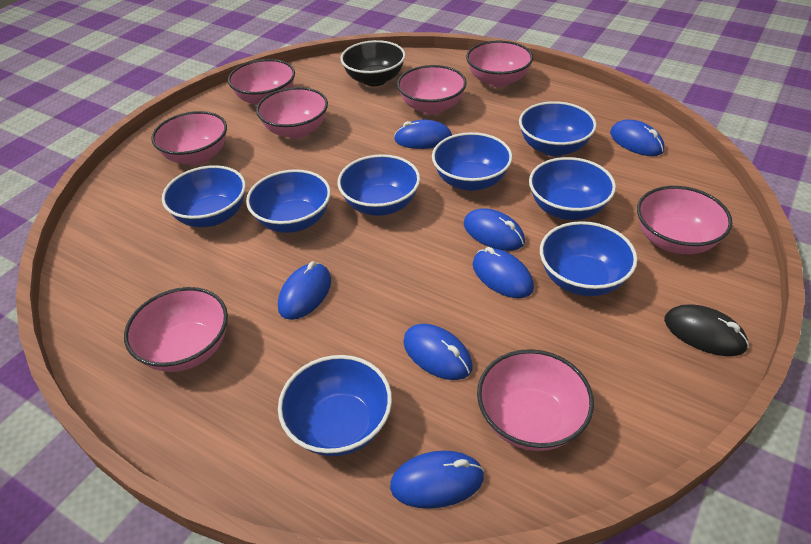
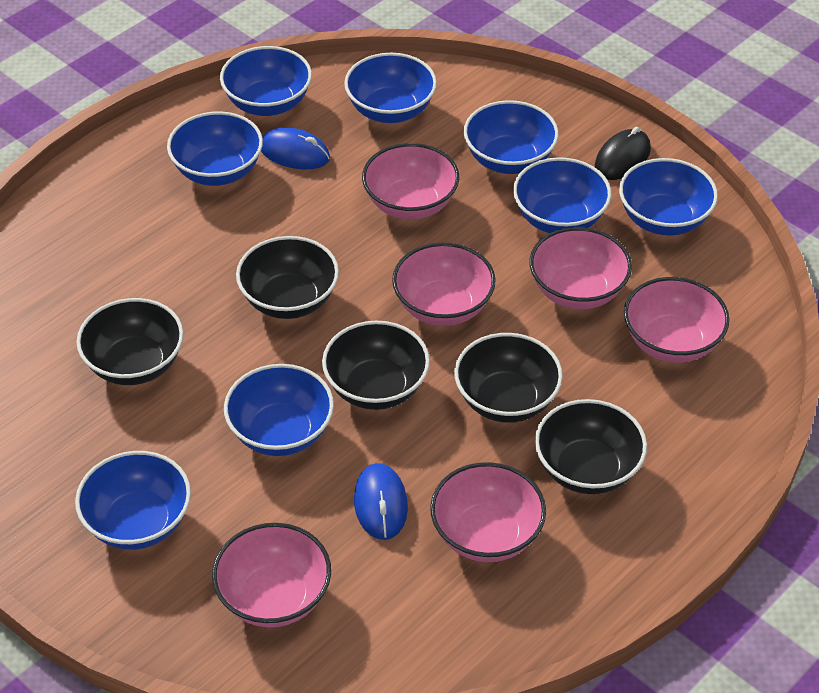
black bowl: 1 -> 5
blue mouse: 7 -> 2
pink bowl: 8 -> 6

